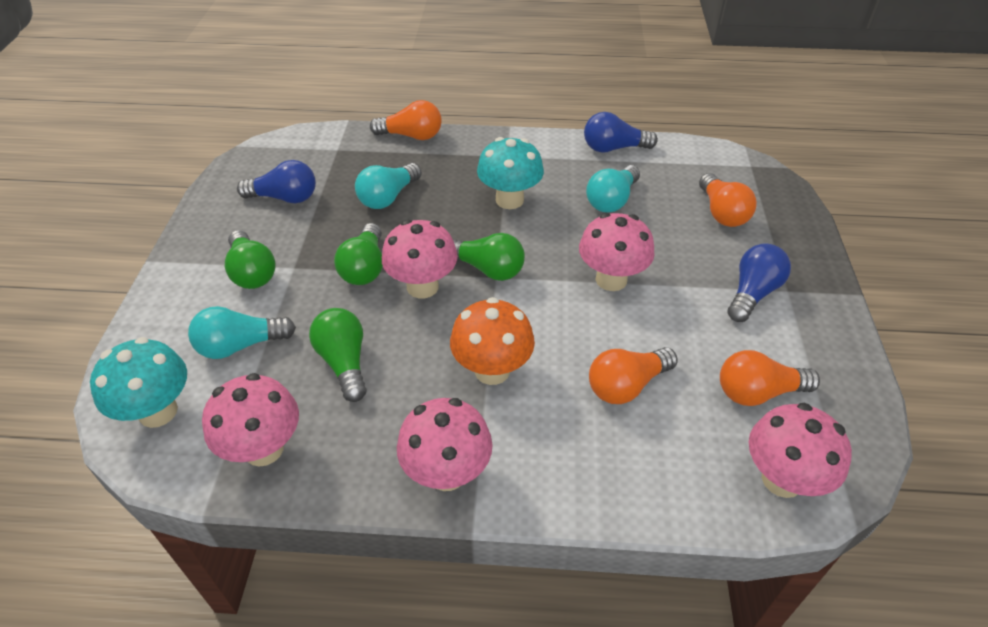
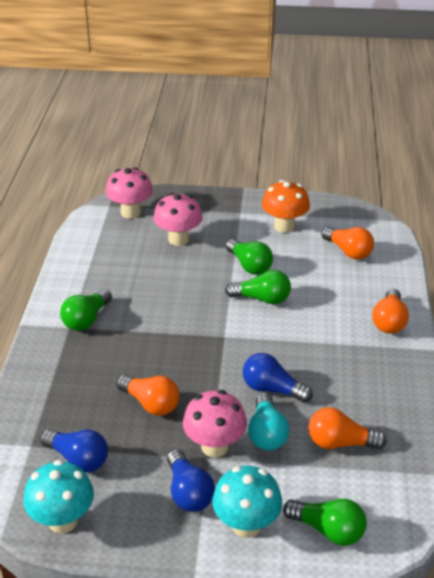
pink mushroom: 5 -> 3
turquoise light bulb: 3 -> 1

